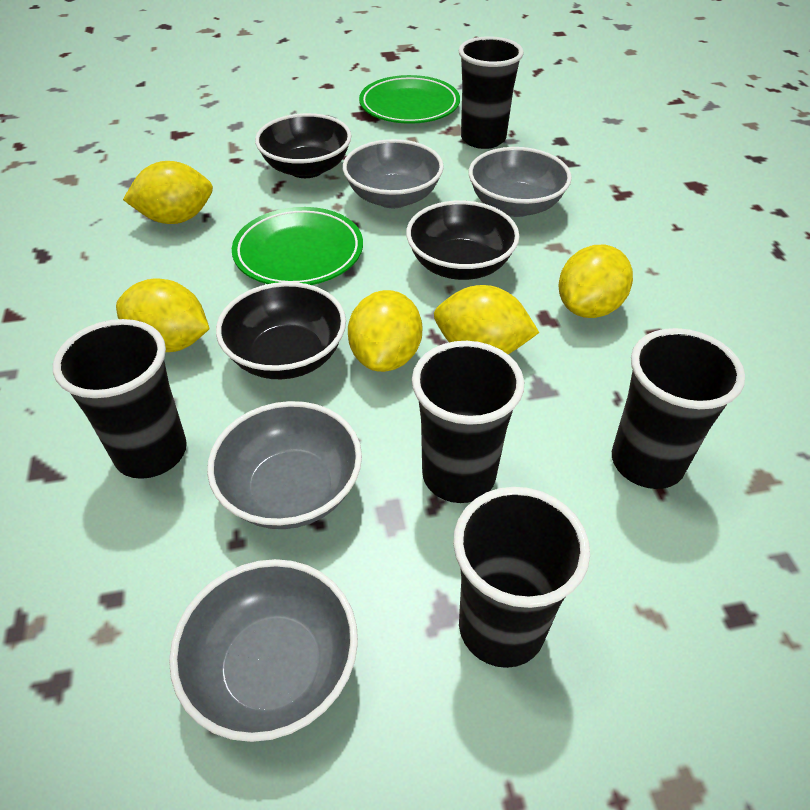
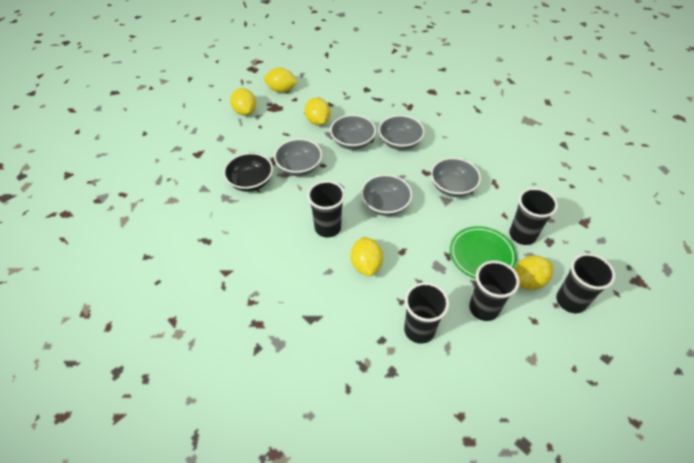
black bowl: 3 -> 1
green plate: 2 -> 1
grey bowl: 4 -> 5

